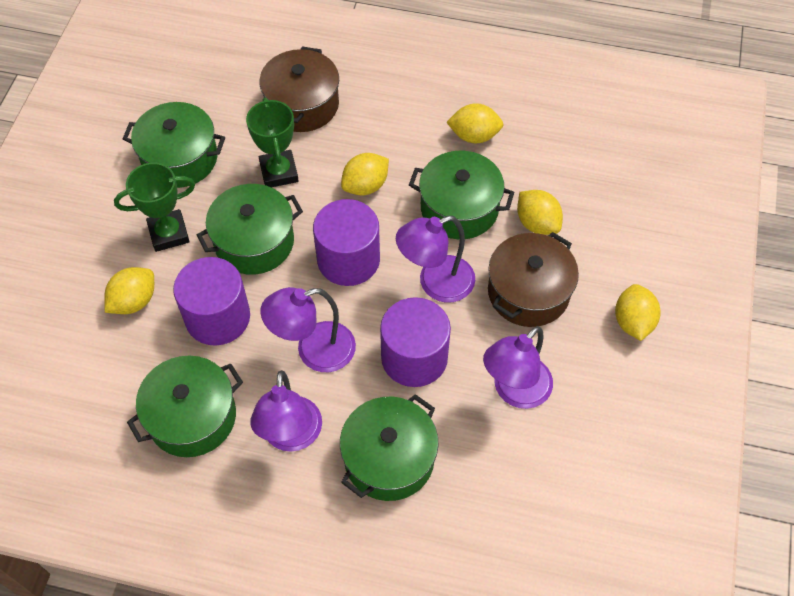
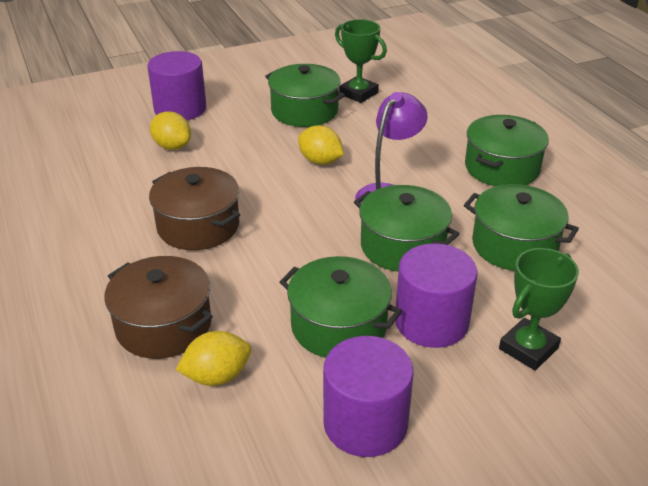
purple lamp: 4 -> 1
yellow lemon: 5 -> 3

